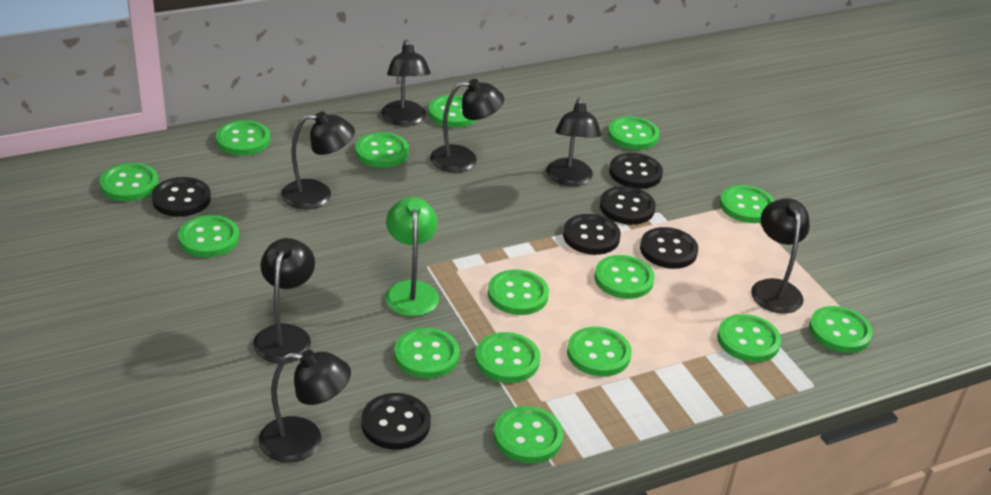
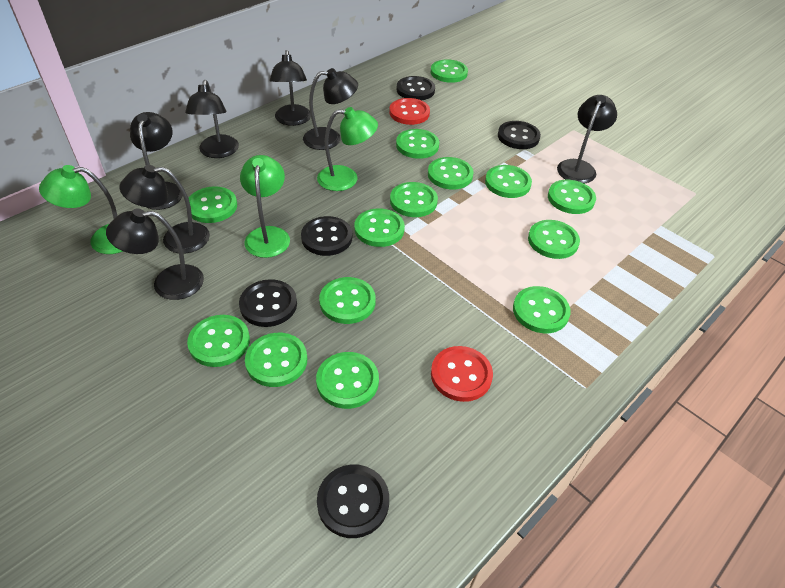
black button: 6 -> 5
green button: 15 -> 14
green lamp: 1 -> 3
red button: 0 -> 2

